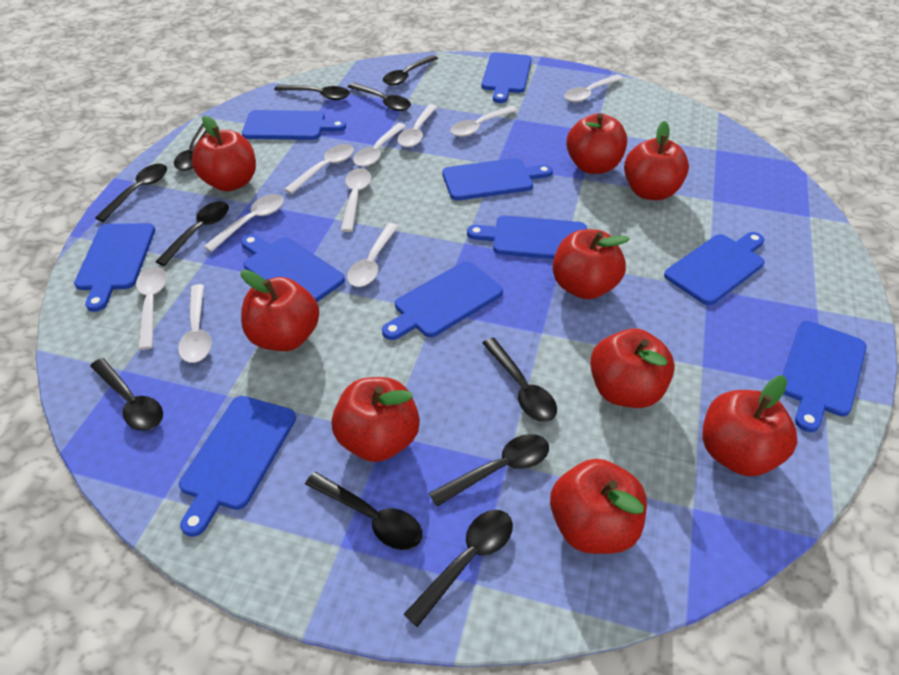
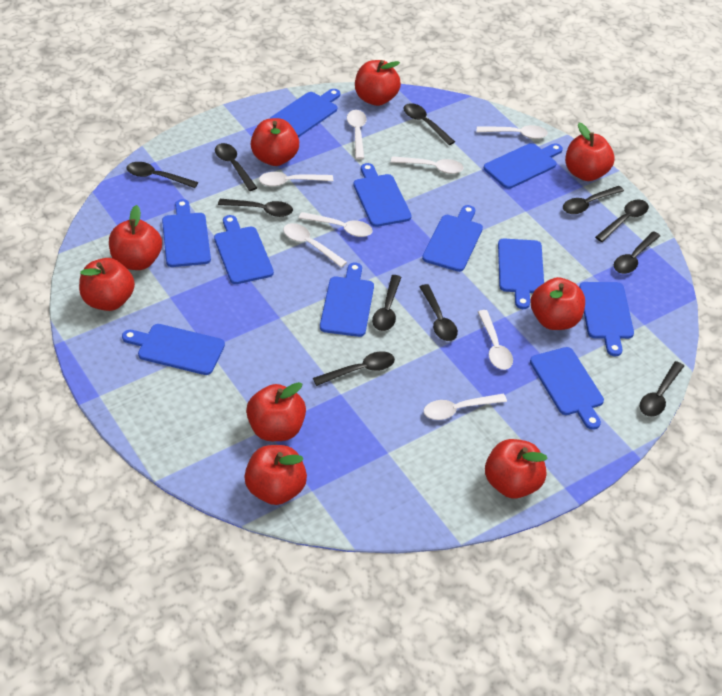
blue cutting board: 10 -> 11
white spoon: 10 -> 8

